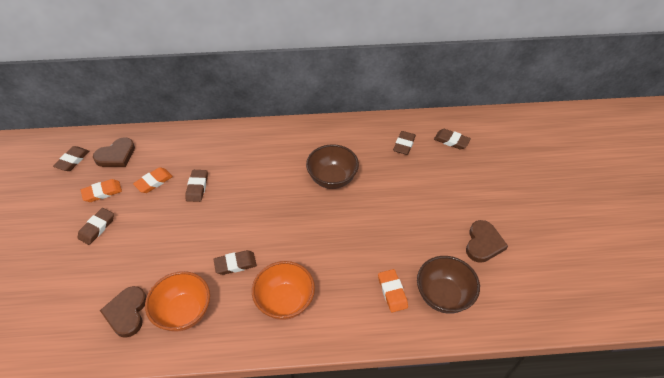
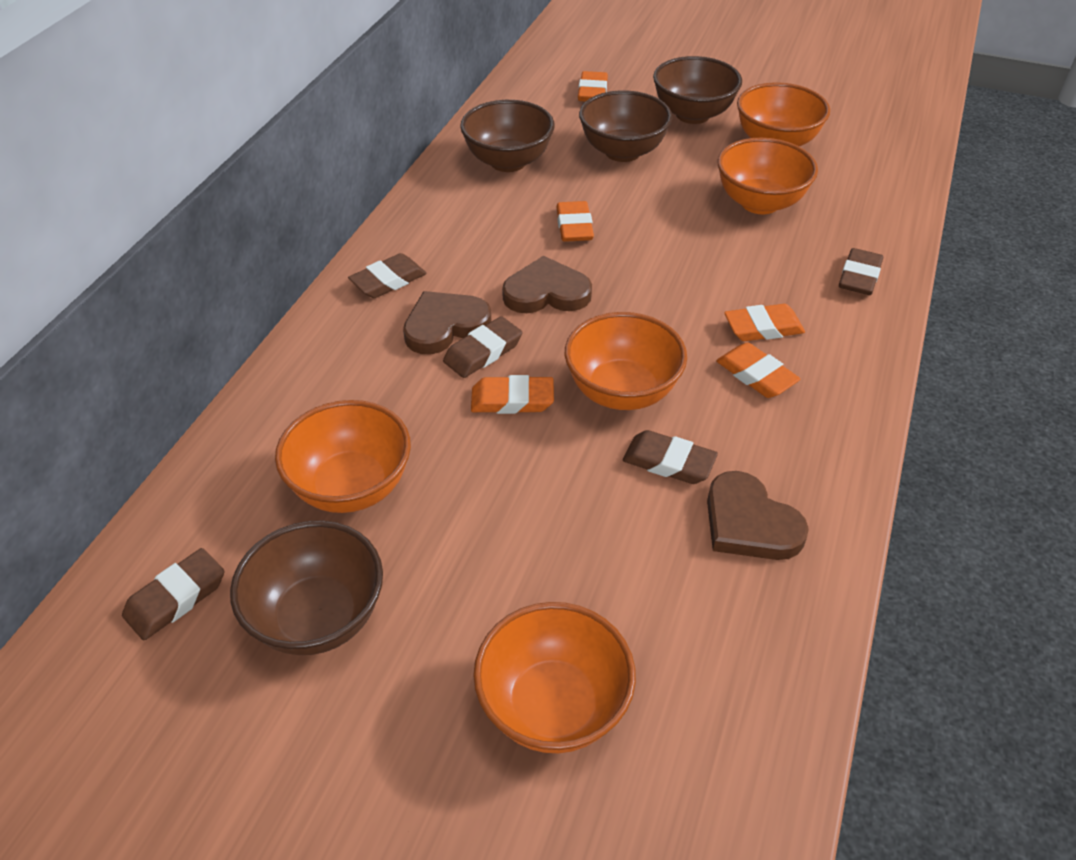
brown bowl: 2 -> 4
brown eraser: 6 -> 5
orange bowl: 2 -> 5
orange eraser: 3 -> 5

